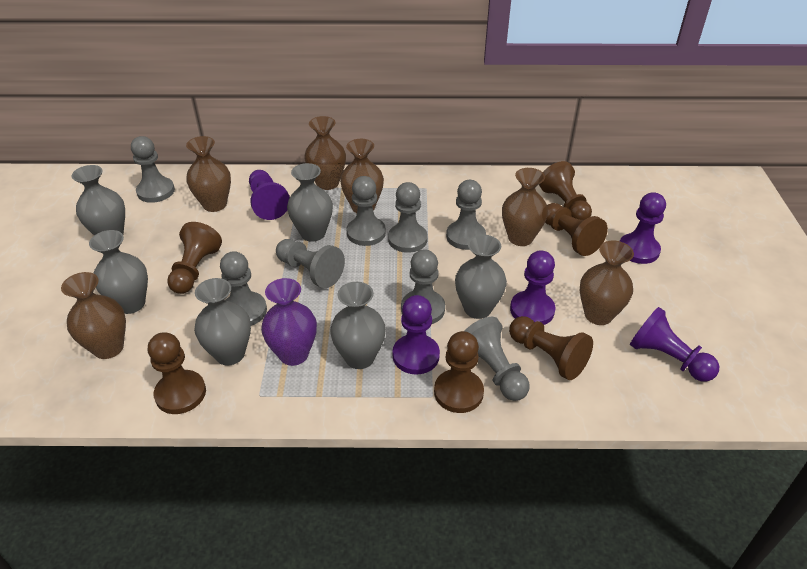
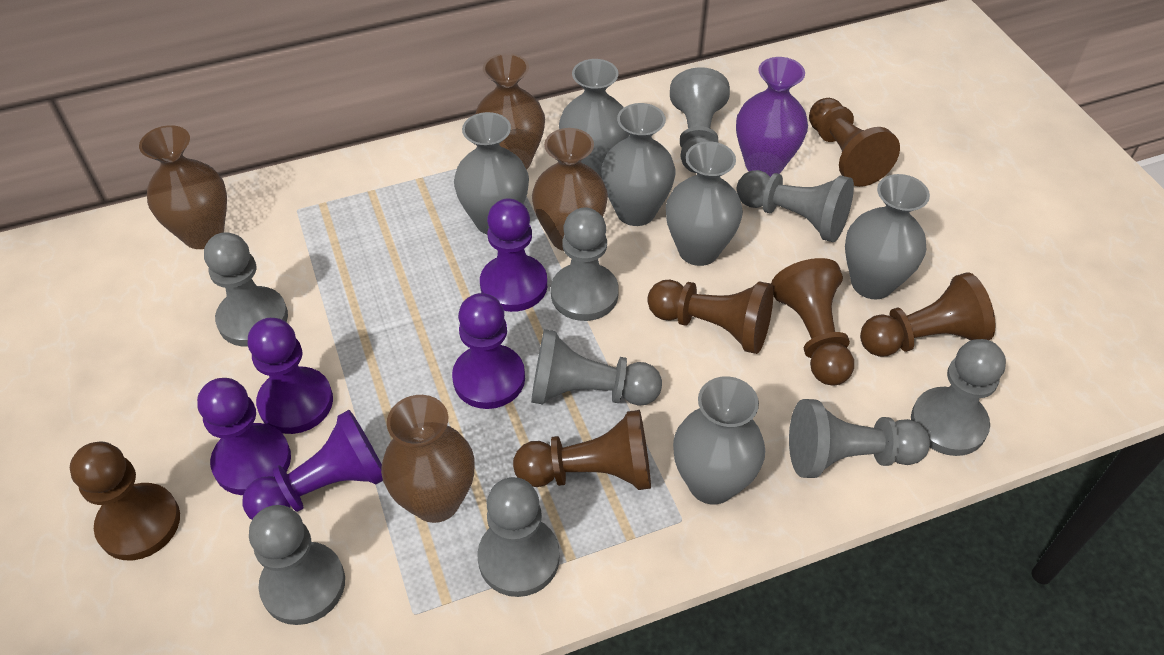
brown vase: 6 -> 4
grey pawn: 8 -> 9

